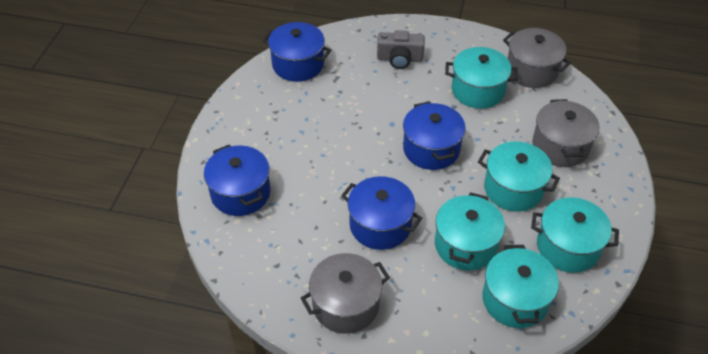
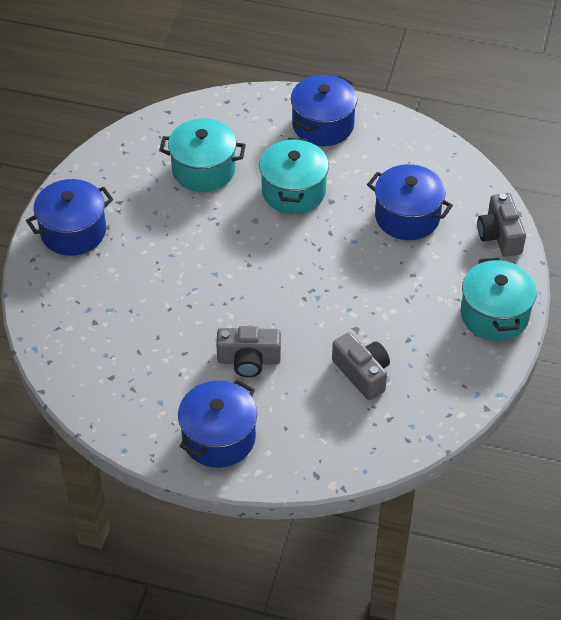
grey camera: 1 -> 3
grey pot: 3 -> 0
turquoise pot: 5 -> 3

